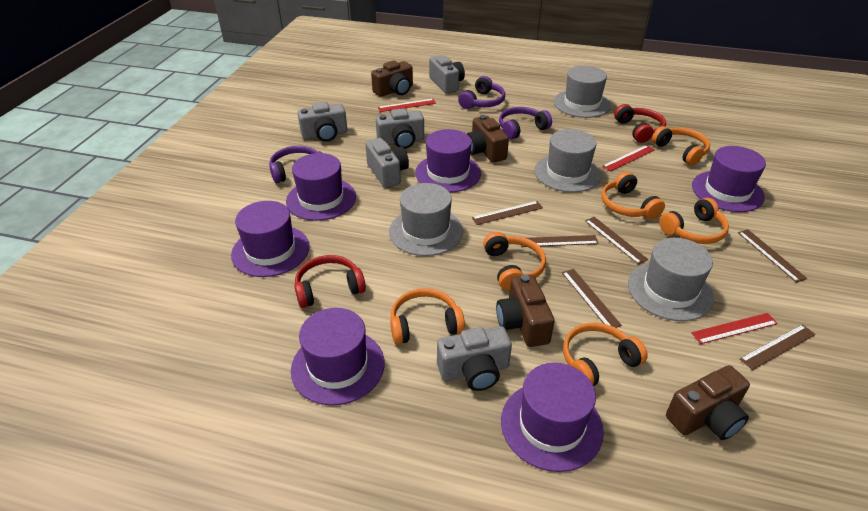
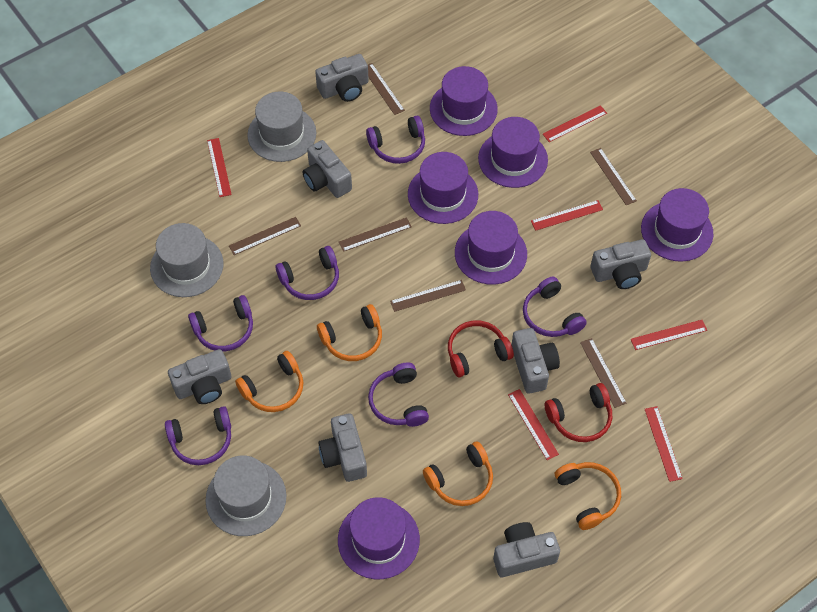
brown camera: 4 -> 0
grey camera: 5 -> 7
grey hat: 4 -> 3
orange headphones: 6 -> 4
purple headphones: 3 -> 6
red ruler: 3 -> 6

